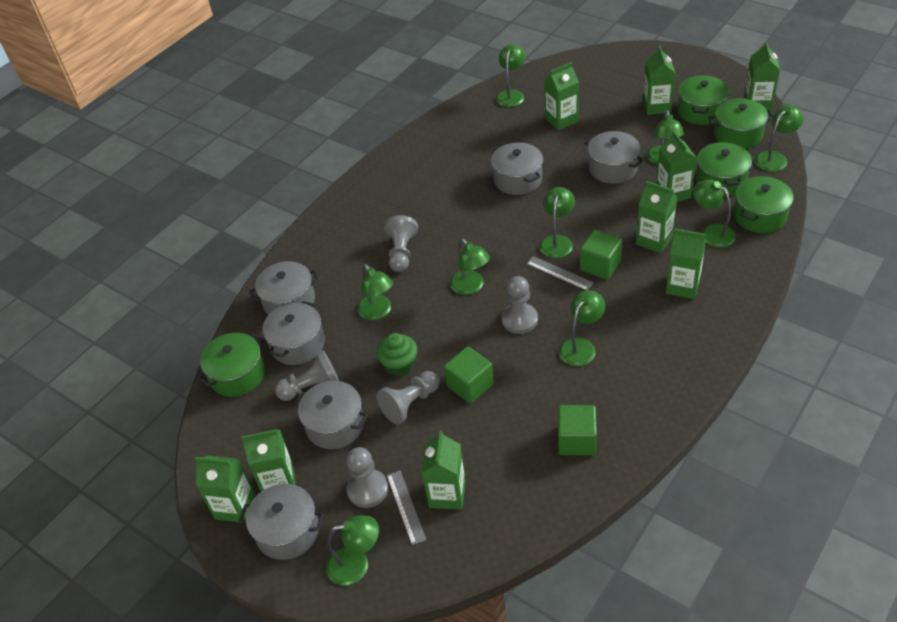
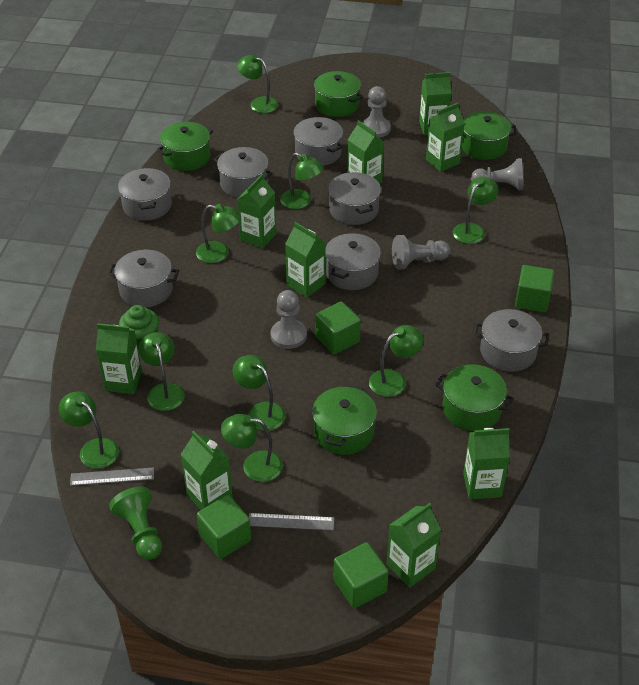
green cube: 3 -> 4
green pawn: 0 -> 1
grey pawn: 5 -> 4
grey pot: 6 -> 7

